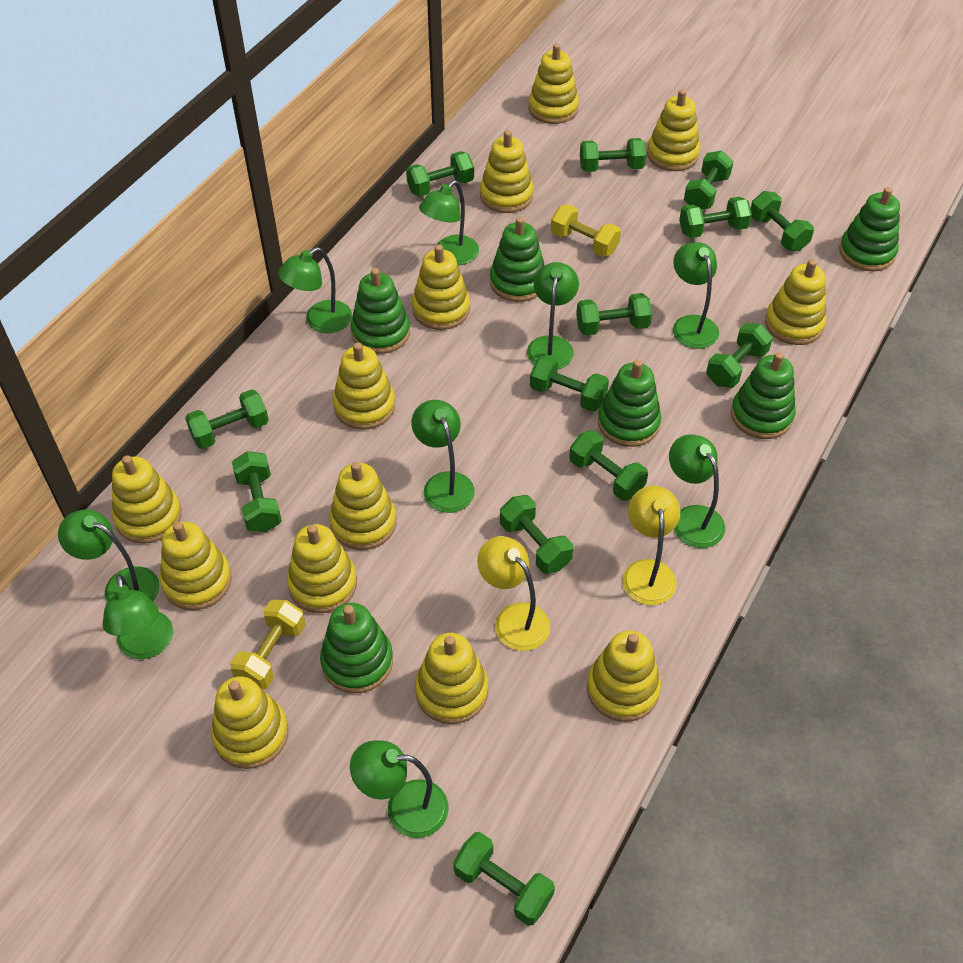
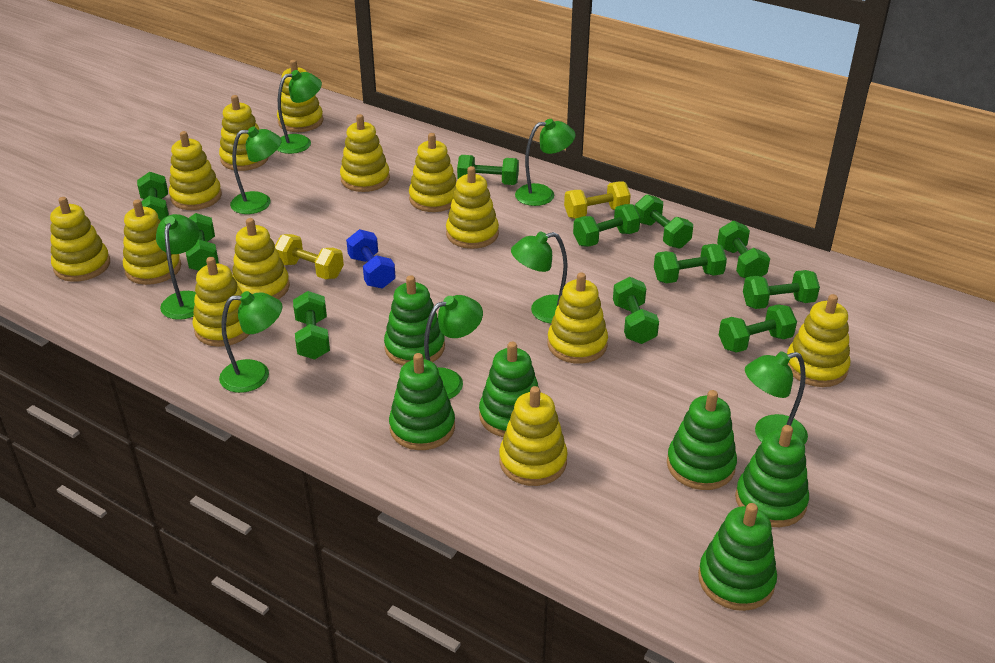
blue dumbbell: 0 -> 1
green dumbbell: 13 -> 11
green lamp: 9 -> 8
yellow lamp: 2 -> 0

